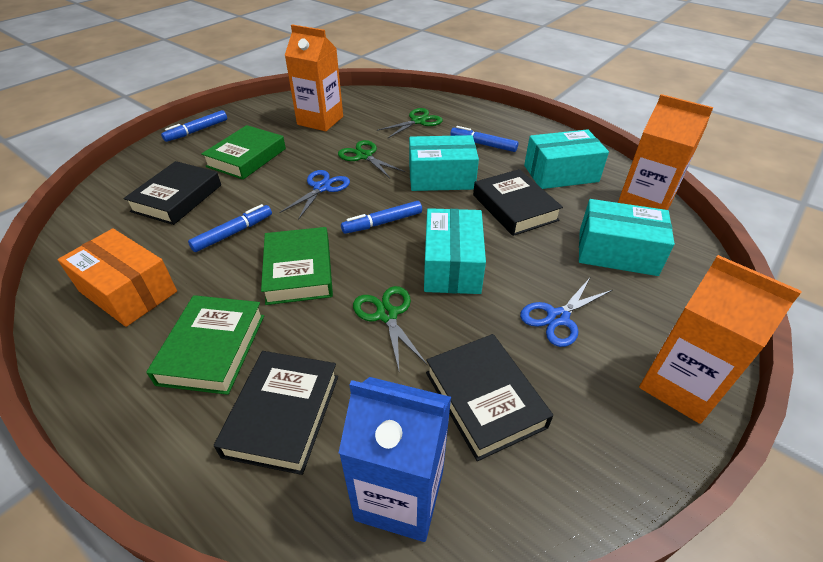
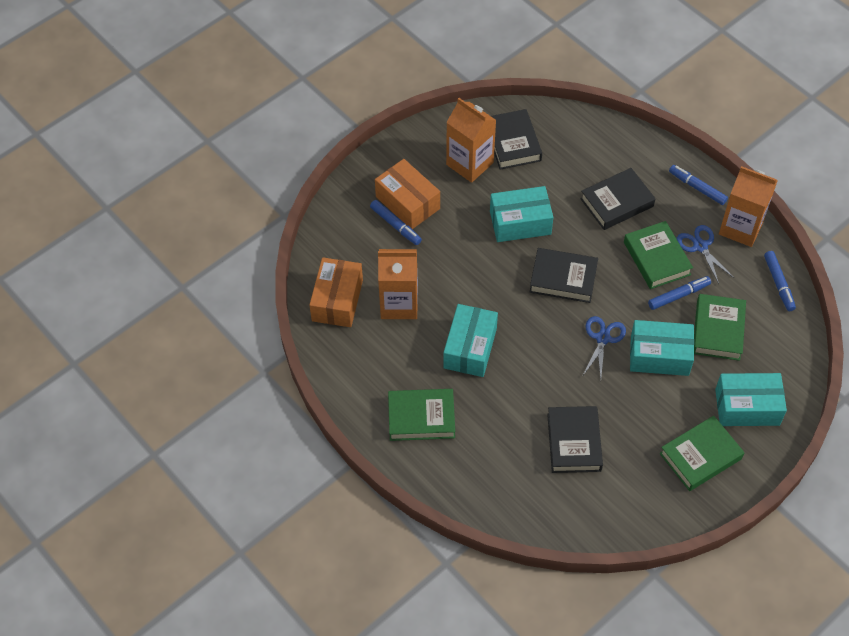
blue carton: 1 -> 0
green book: 3 -> 4
green scissors: 3 -> 0
orange box: 1 -> 2

